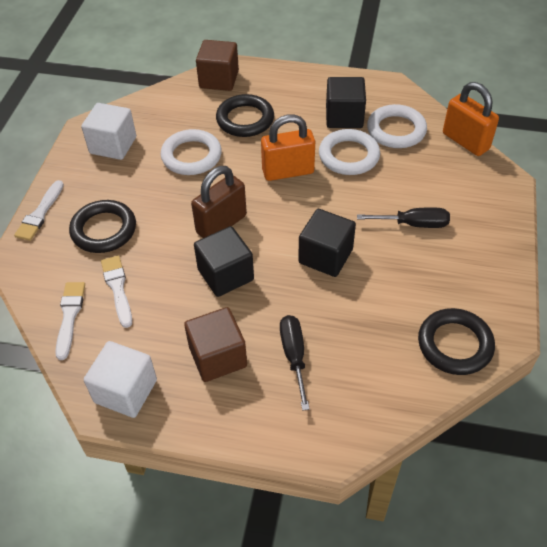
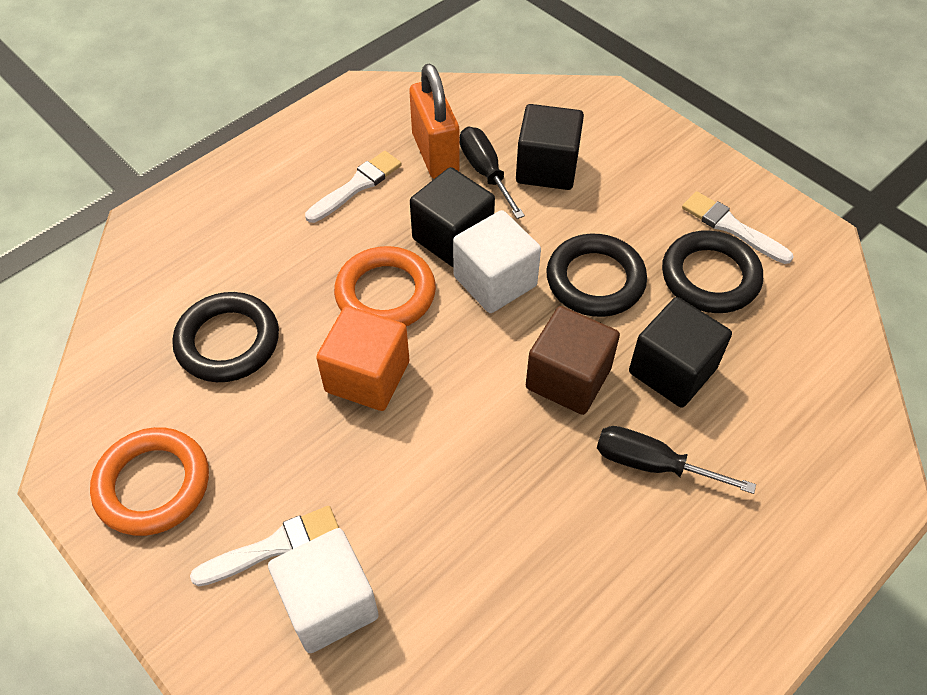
brown cube: 2 -> 1
brown padlock: 1 -> 0
orange cube: 0 -> 1
orange padlock: 2 -> 1
orange ring: 0 -> 2
white ring: 3 -> 0

